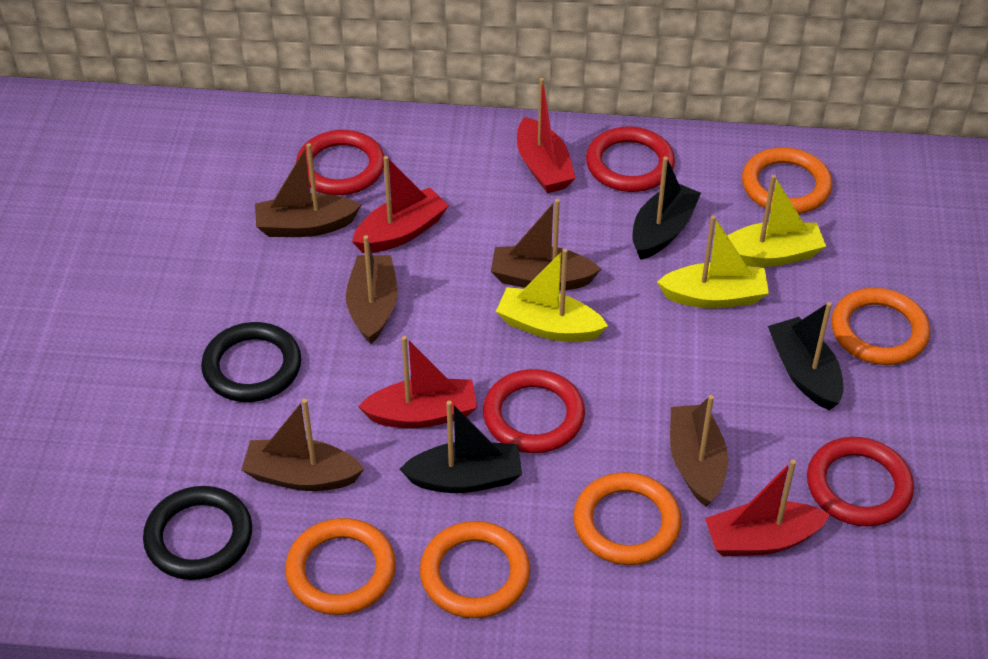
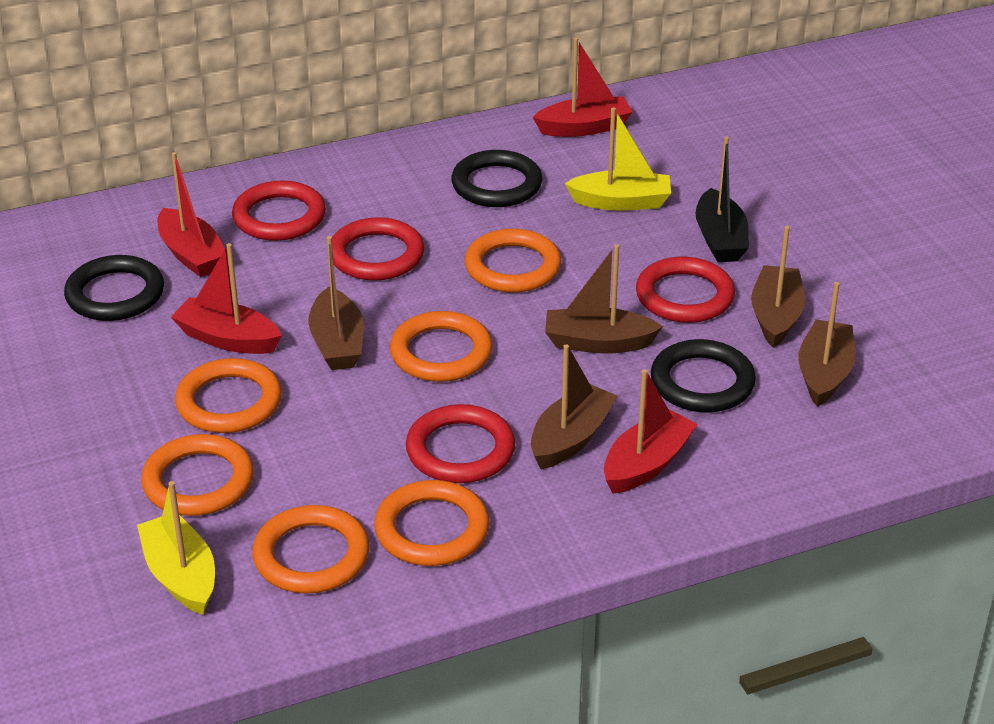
black boat: 3 -> 1
black ring: 2 -> 3
orange ring: 5 -> 6
yellow boat: 3 -> 2

